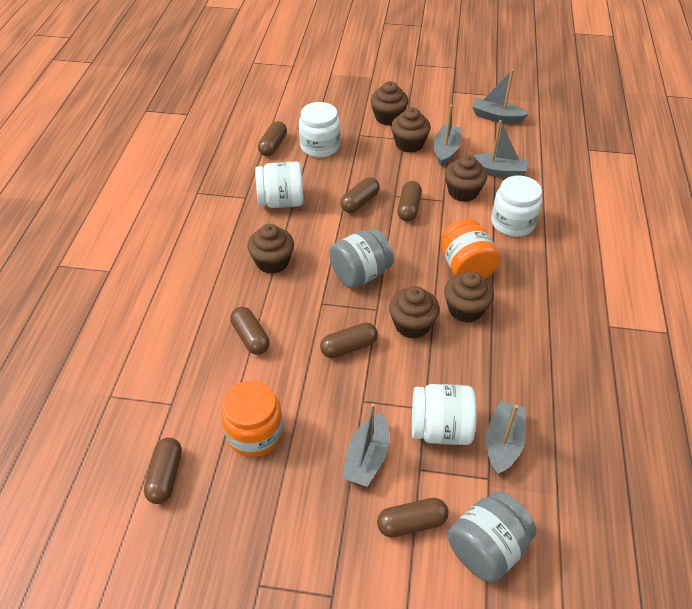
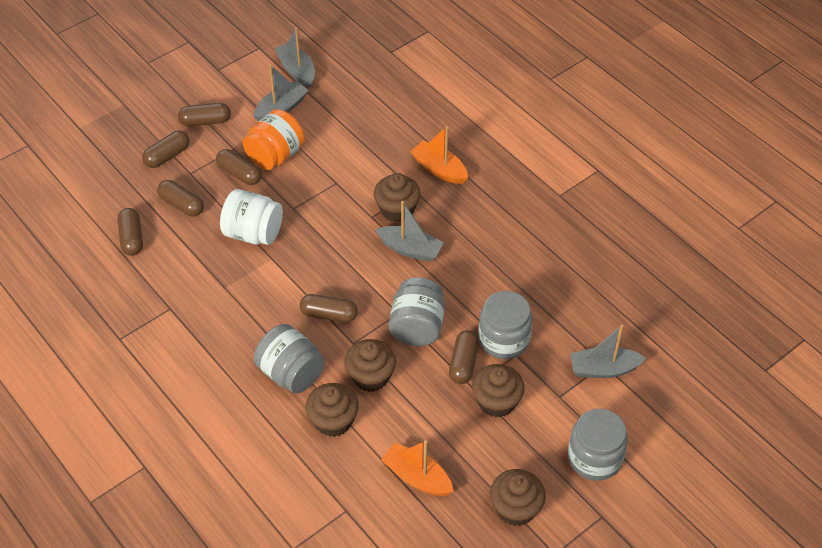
brown cupcake: 6 -> 5
grey boat: 5 -> 4
grey jar: 2 -> 4
orange boat: 0 -> 2
orange jar: 2 -> 1
white jar: 4 -> 1

